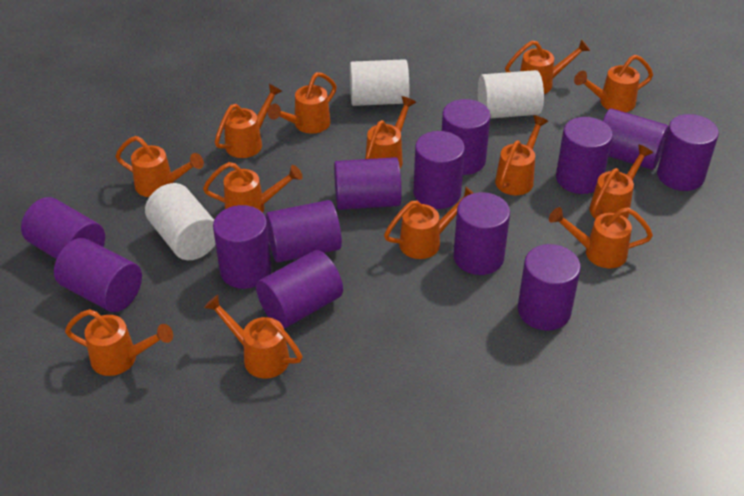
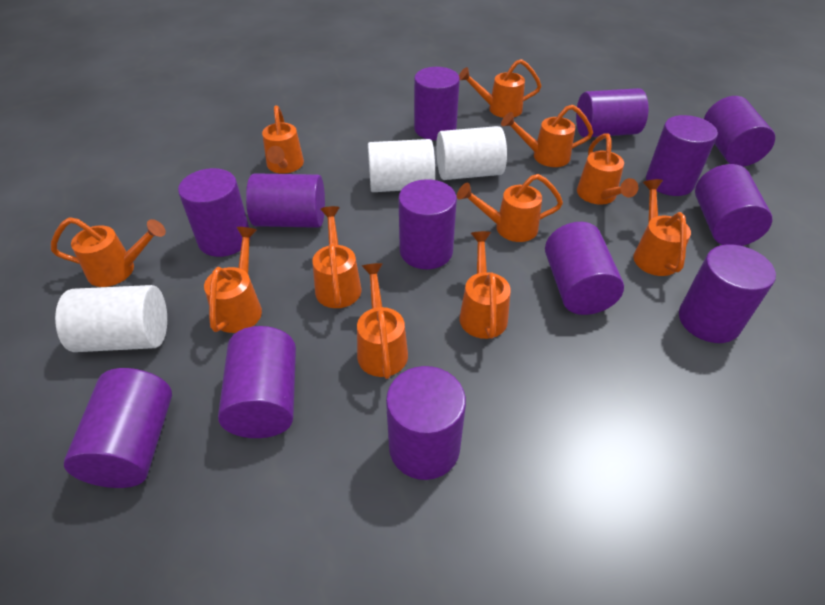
orange watering can: 13 -> 11

